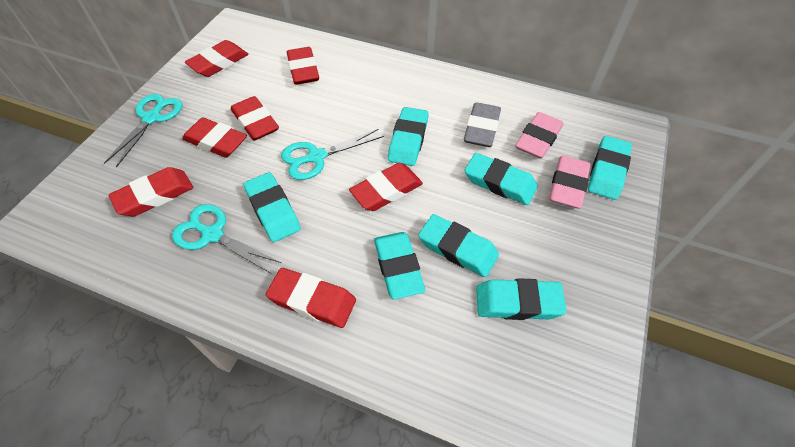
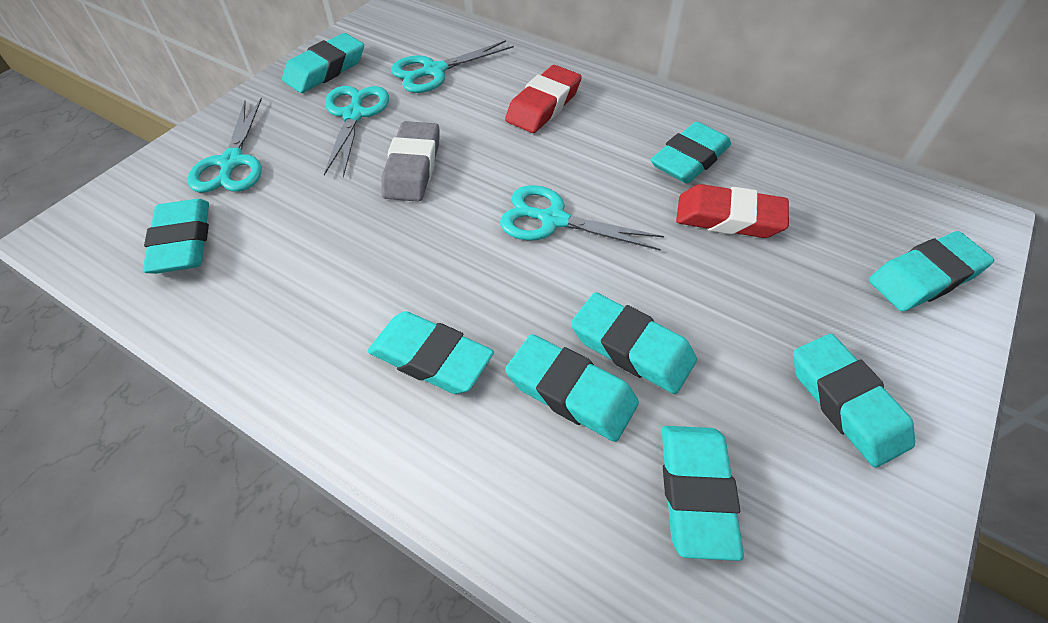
pink eraser: 2 -> 0
red eraser: 7 -> 2
turquoise eraser: 7 -> 9
turquoise scissors: 3 -> 4

